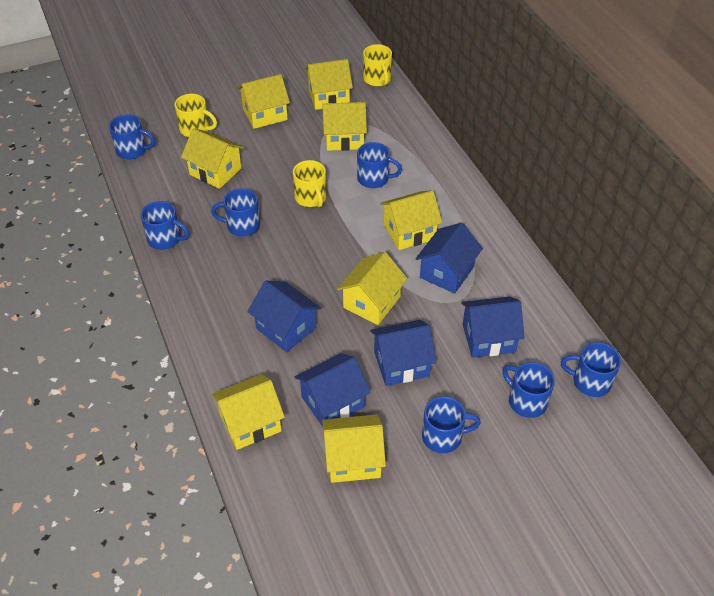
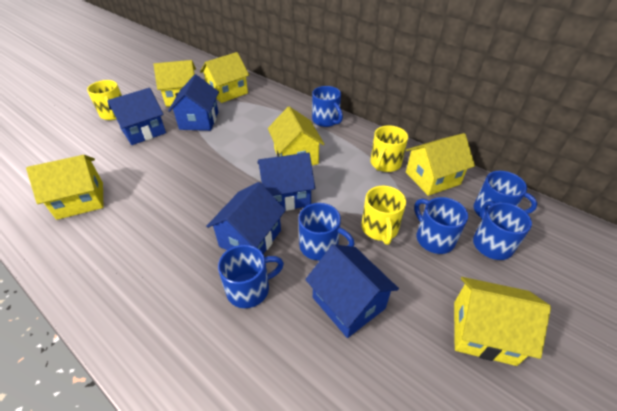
blue mug: 7 -> 6
yellow house: 8 -> 6

